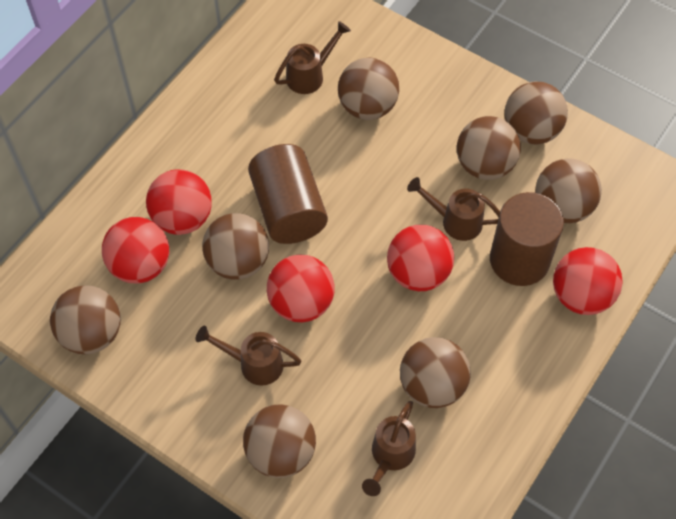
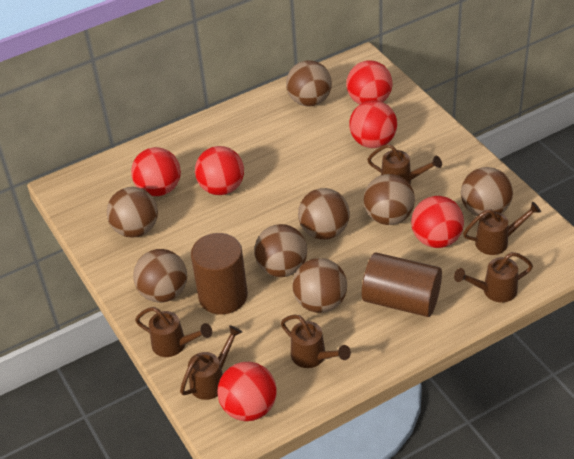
brown watering can: 4 -> 6
red ball: 5 -> 6

